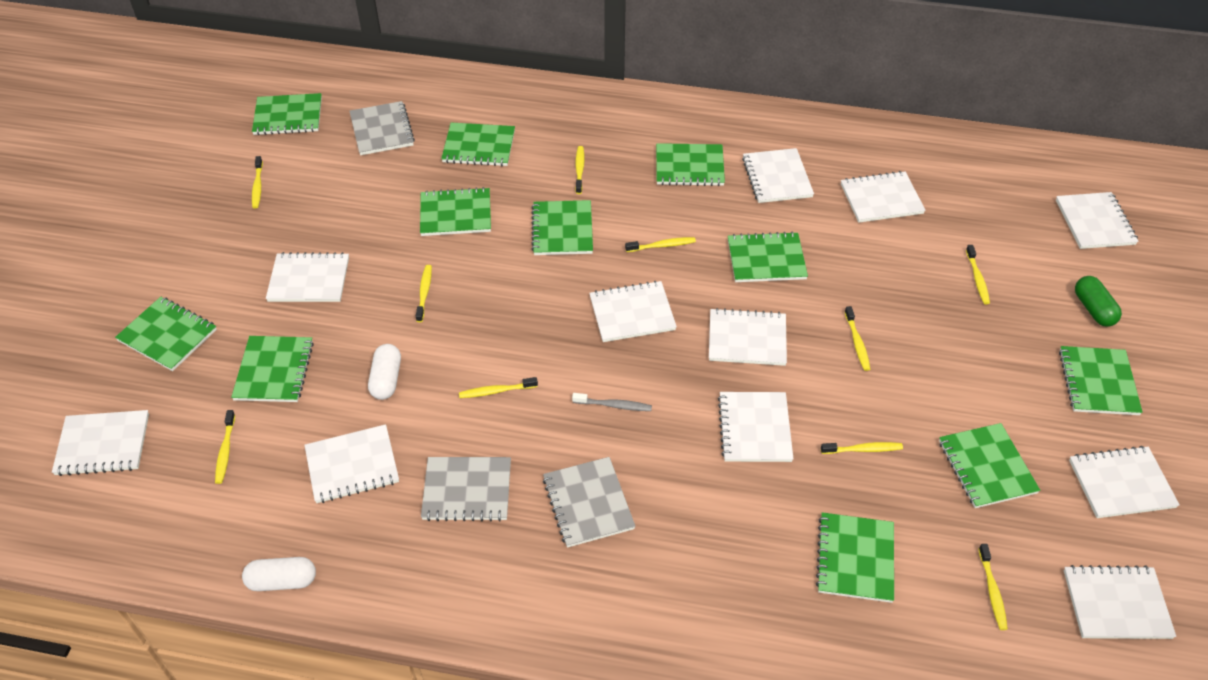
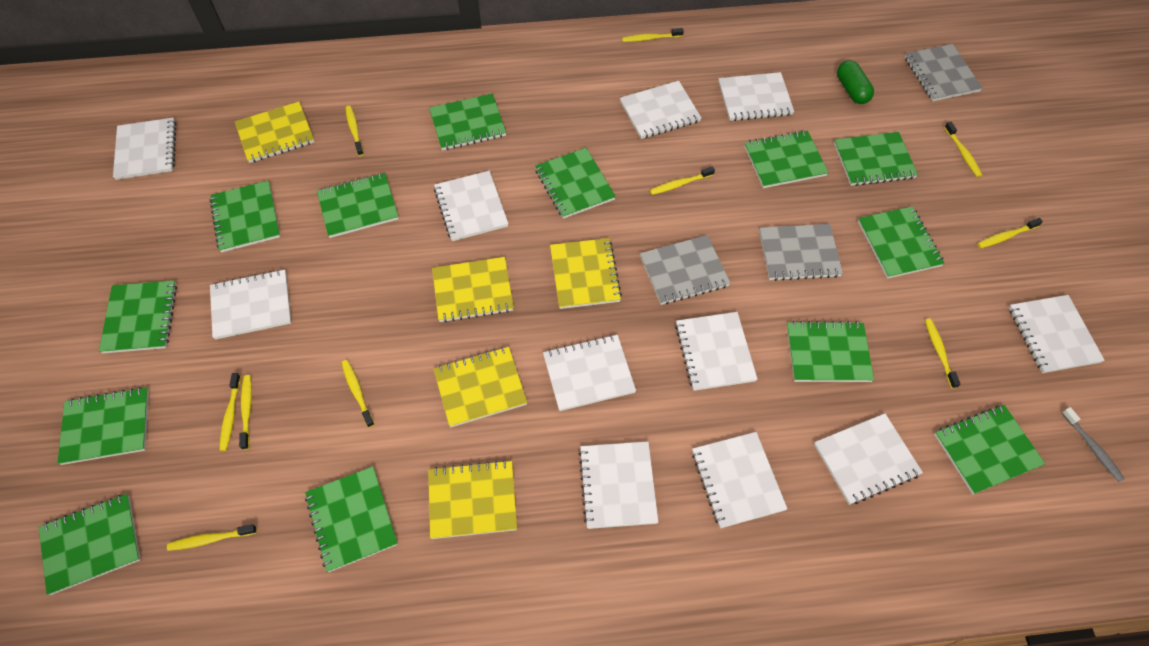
green notebook: 11 -> 13
white capsule: 2 -> 0
yellow notebook: 0 -> 5

